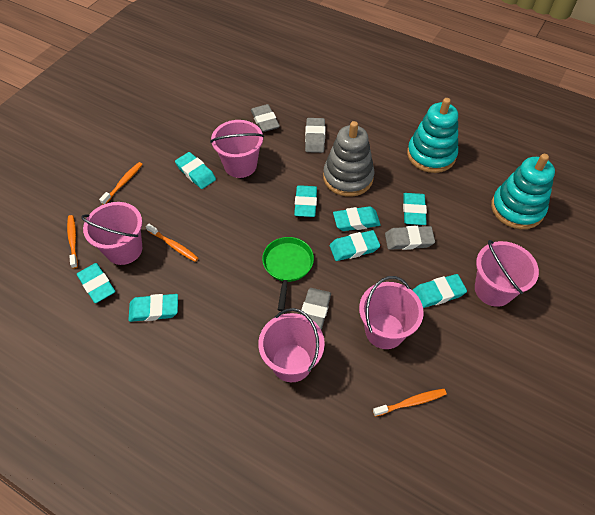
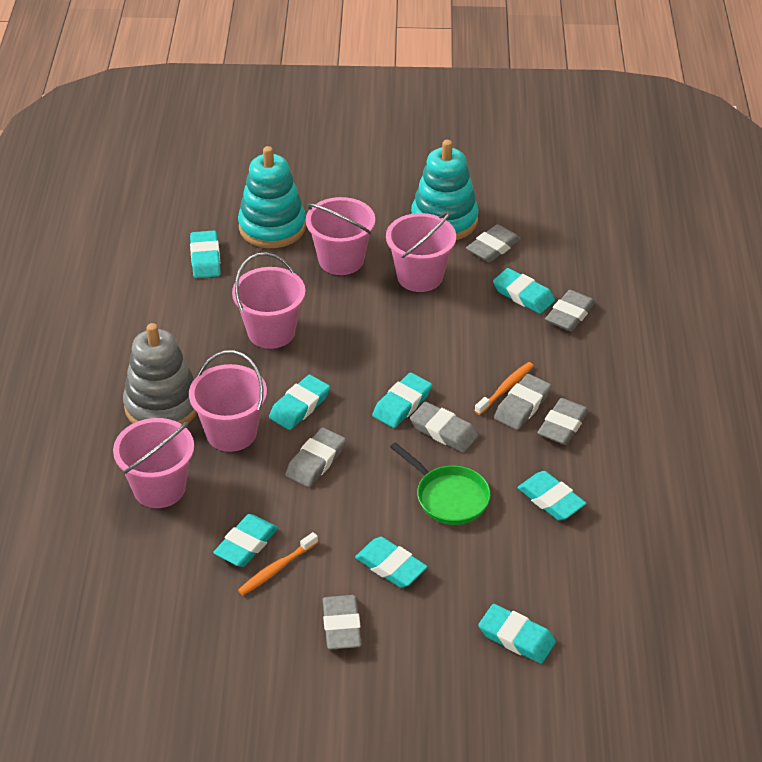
grey eraser: 4 -> 7
orange toothbrush: 4 -> 2

